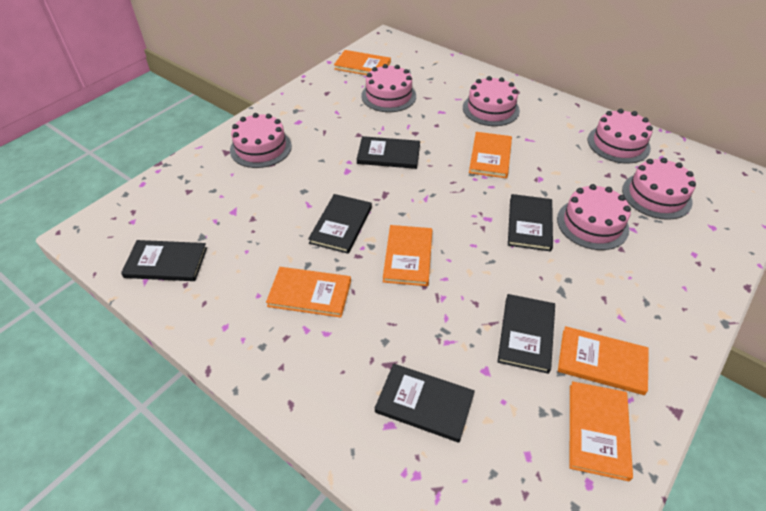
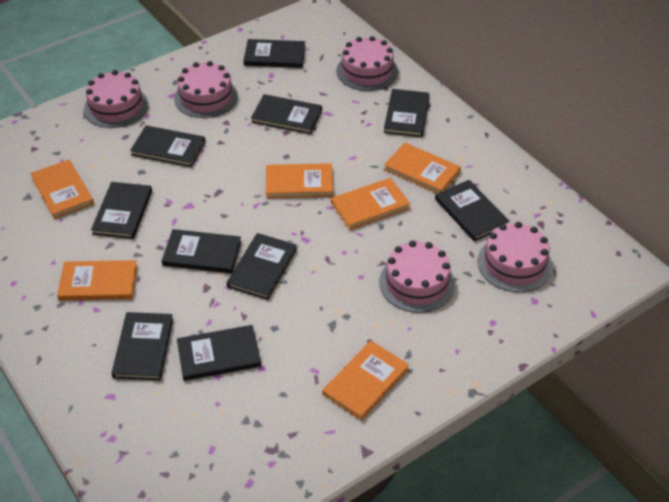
black book: 6 -> 10
pink cake: 6 -> 5

